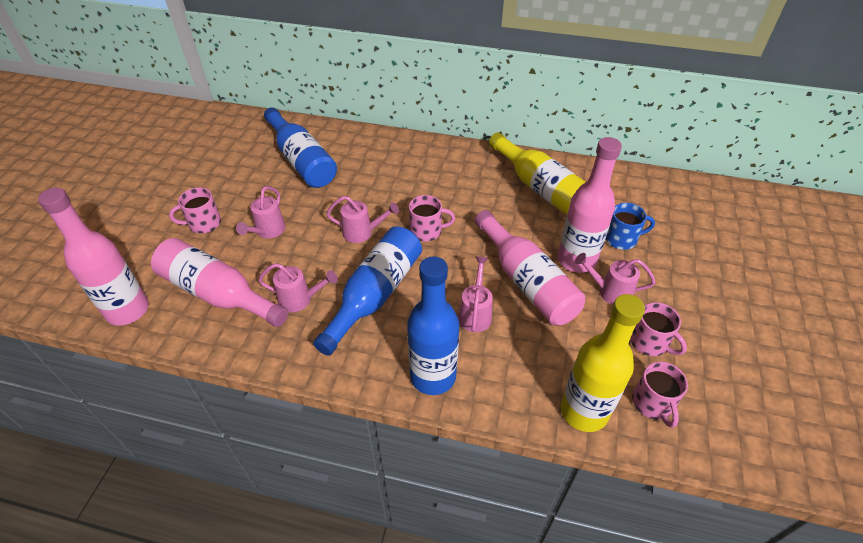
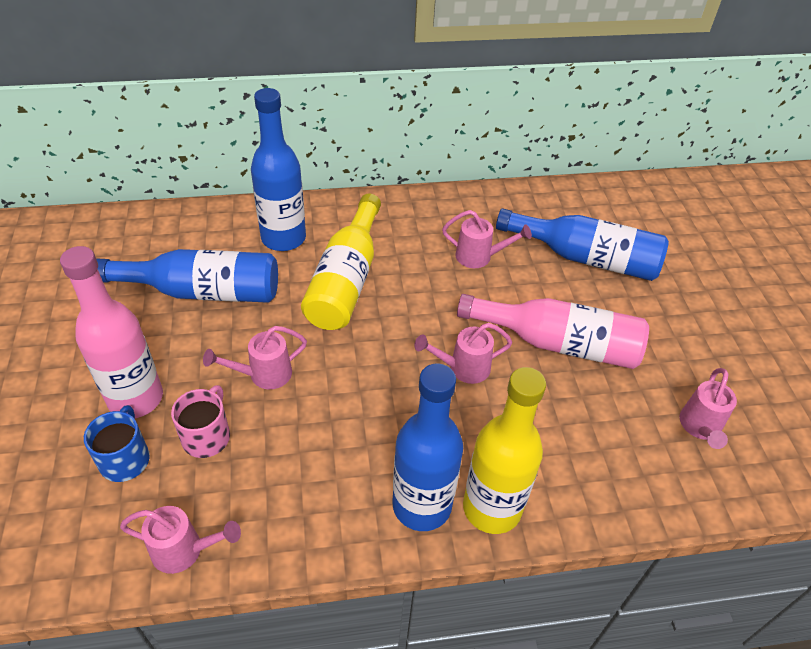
blue bottle: 3 -> 4
pink bottle: 4 -> 2
pink mug: 4 -> 1

